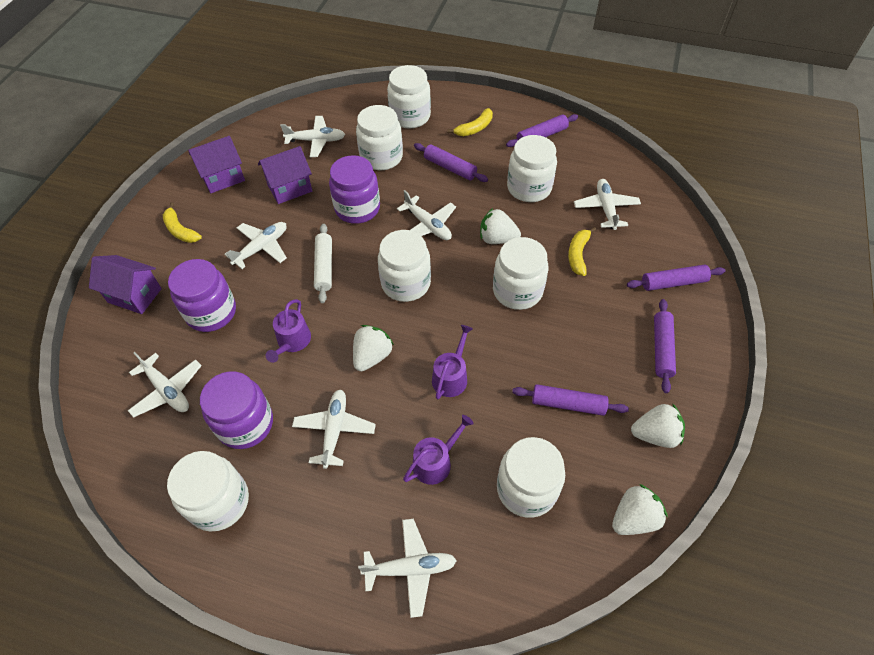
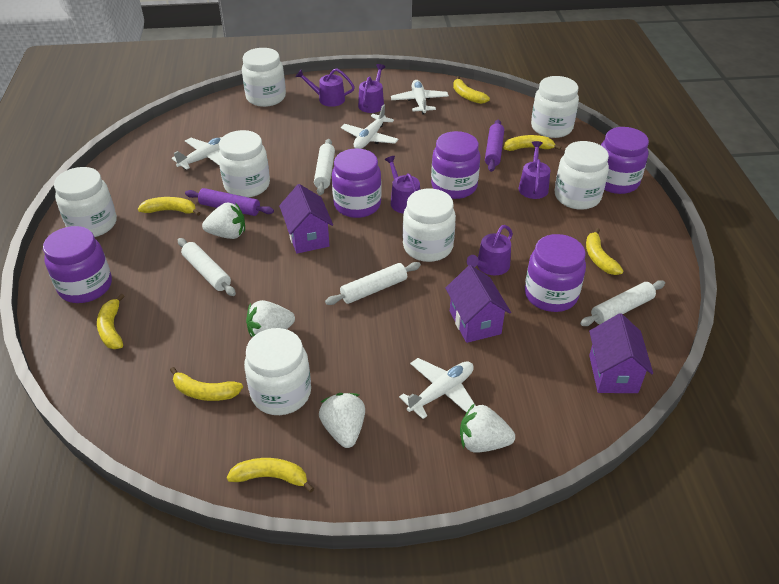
purple jar: 3 -> 5
purple rolling pin: 5 -> 2
purple watering can: 3 -> 5
white plane: 7 -> 4
white rolling pin: 1 -> 4
yellow banana: 3 -> 7

